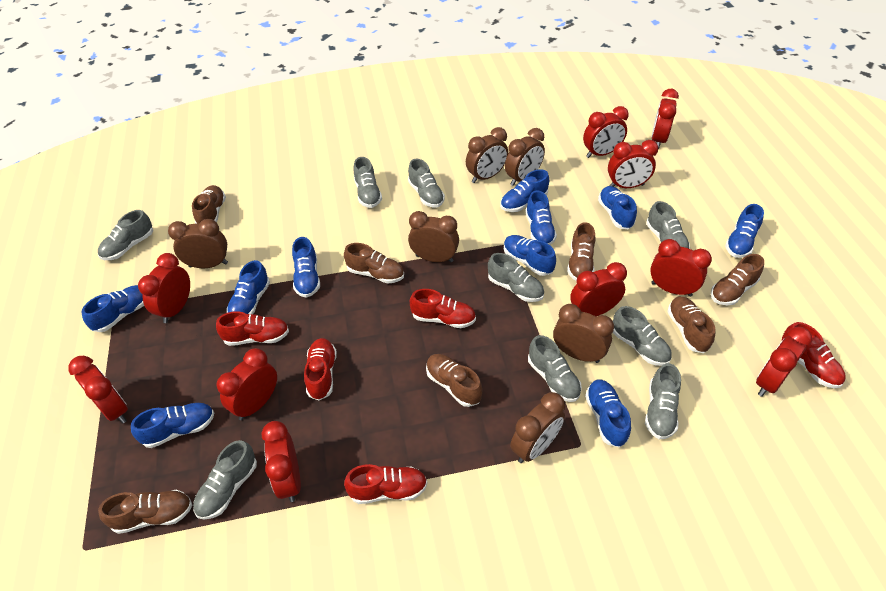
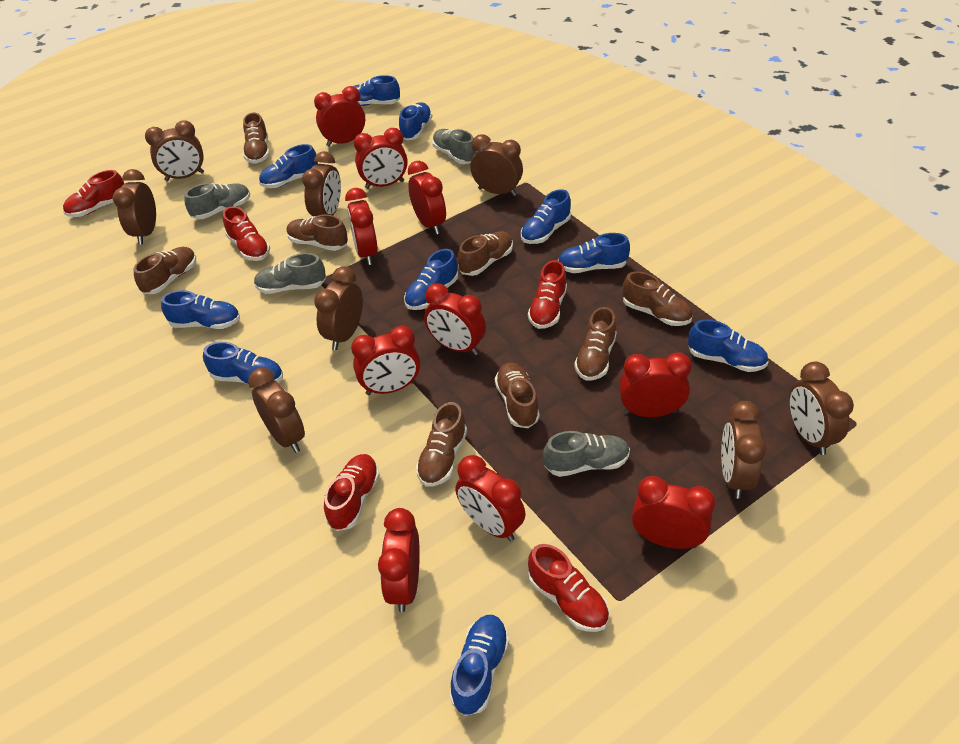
brown clock: 6 -> 8
brown shoe: 7 -> 8
grey shoe: 9 -> 4

